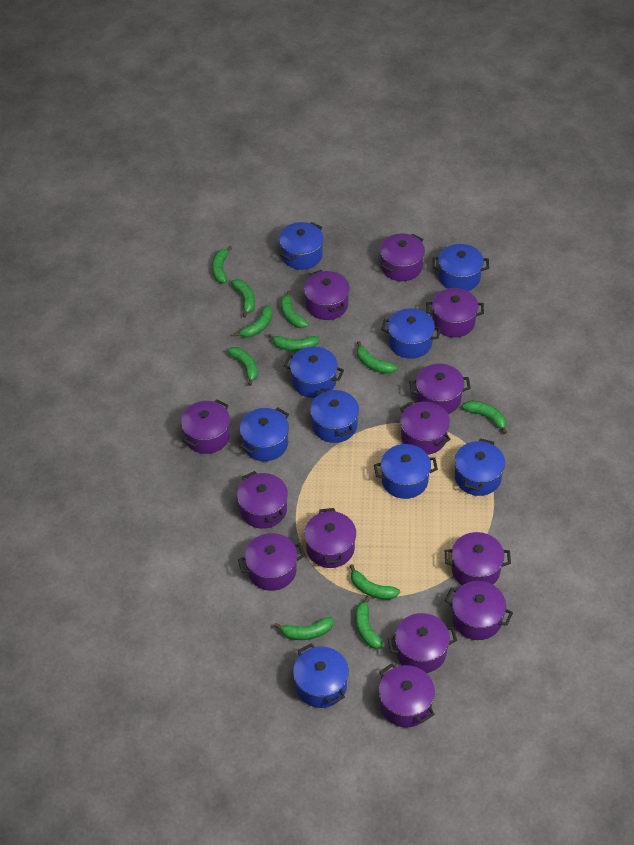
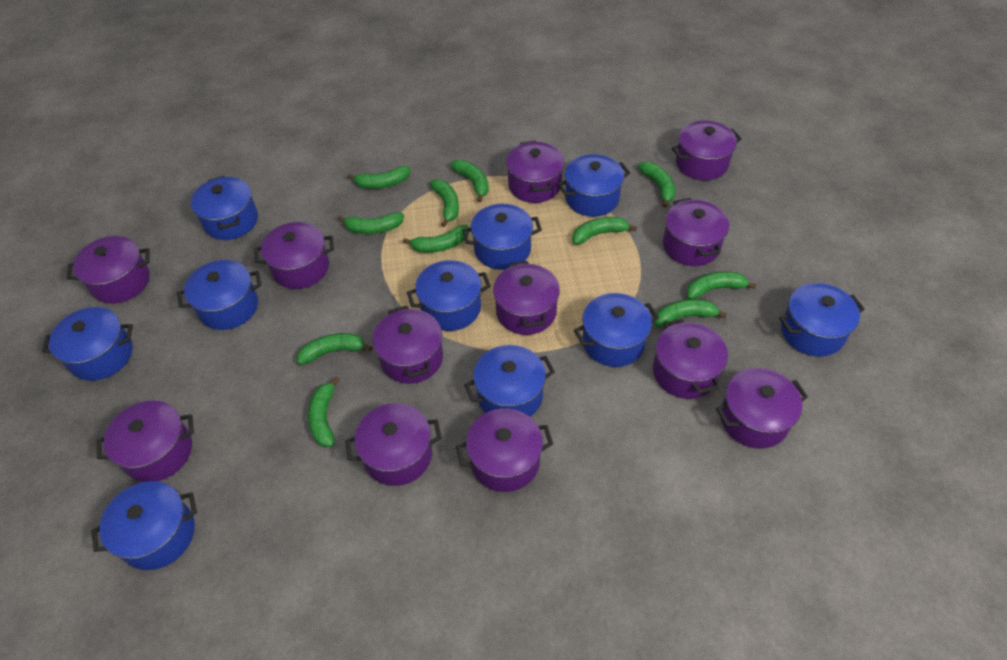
blue pot: 9 -> 10
purple pot: 13 -> 12

